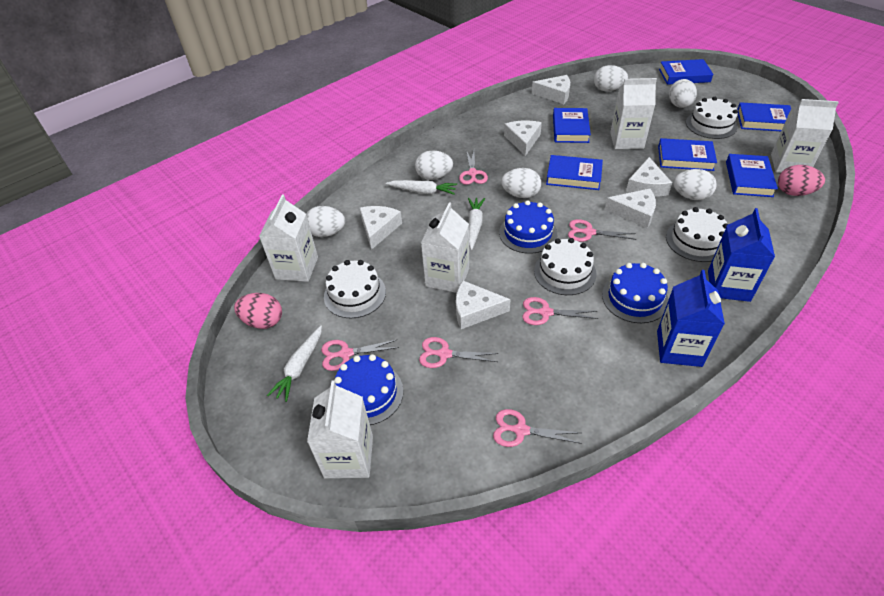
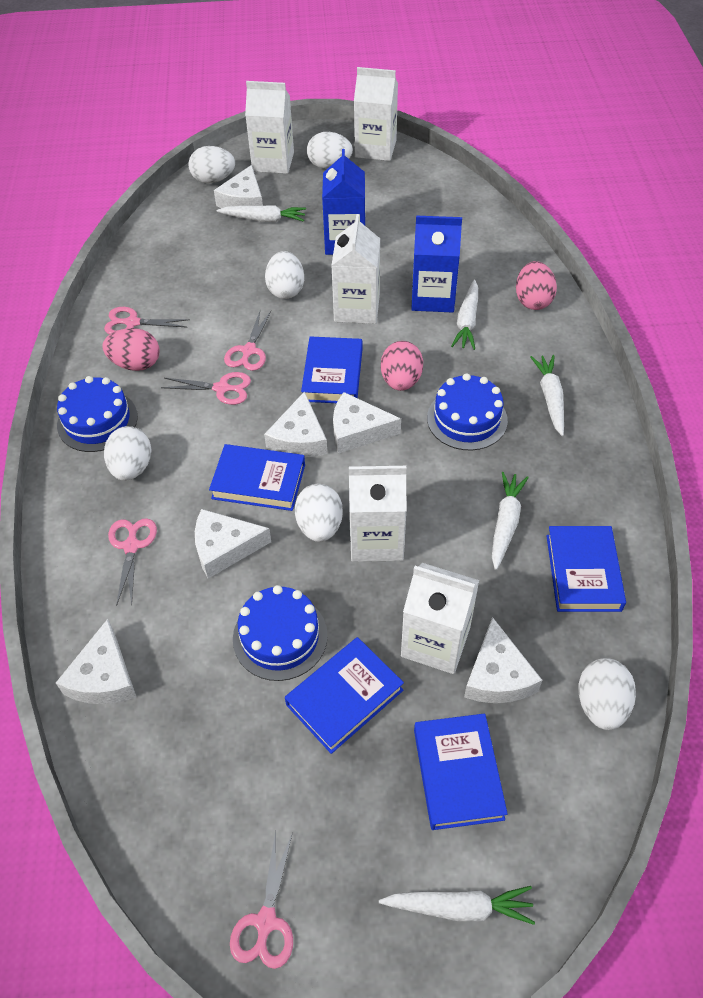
blue book: 6 -> 5
pink egg: 2 -> 3
pink scissors: 6 -> 5
white cake: 4 -> 0
white carrot: 3 -> 5

